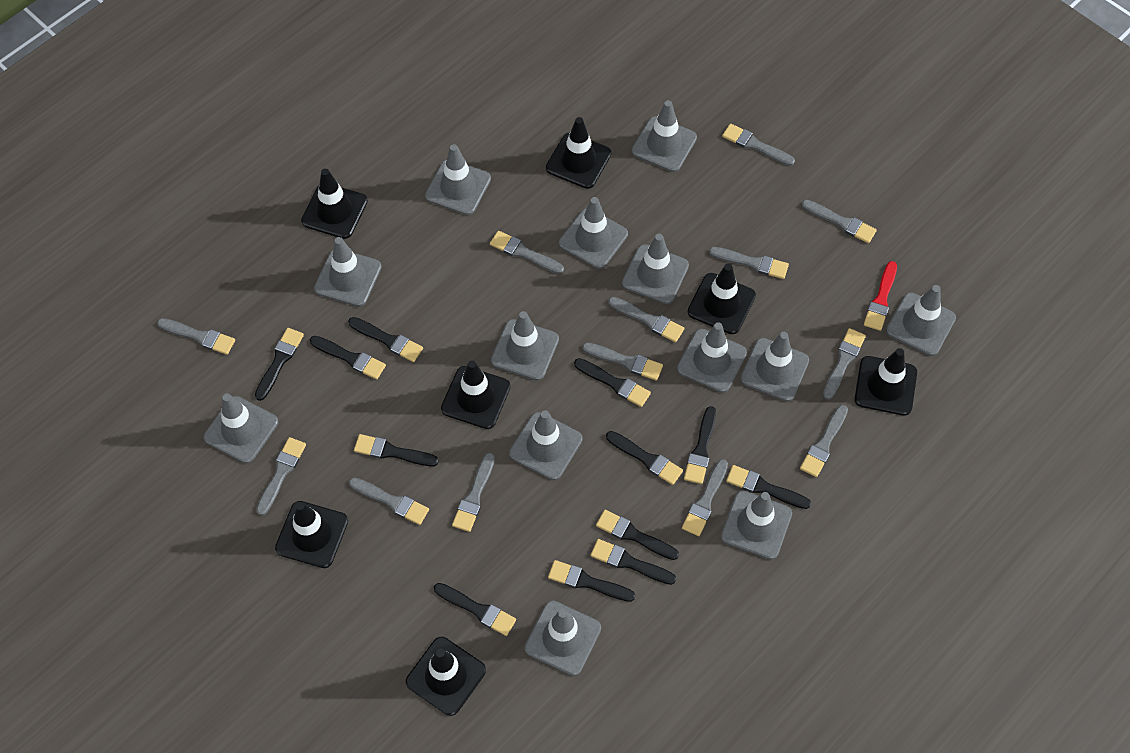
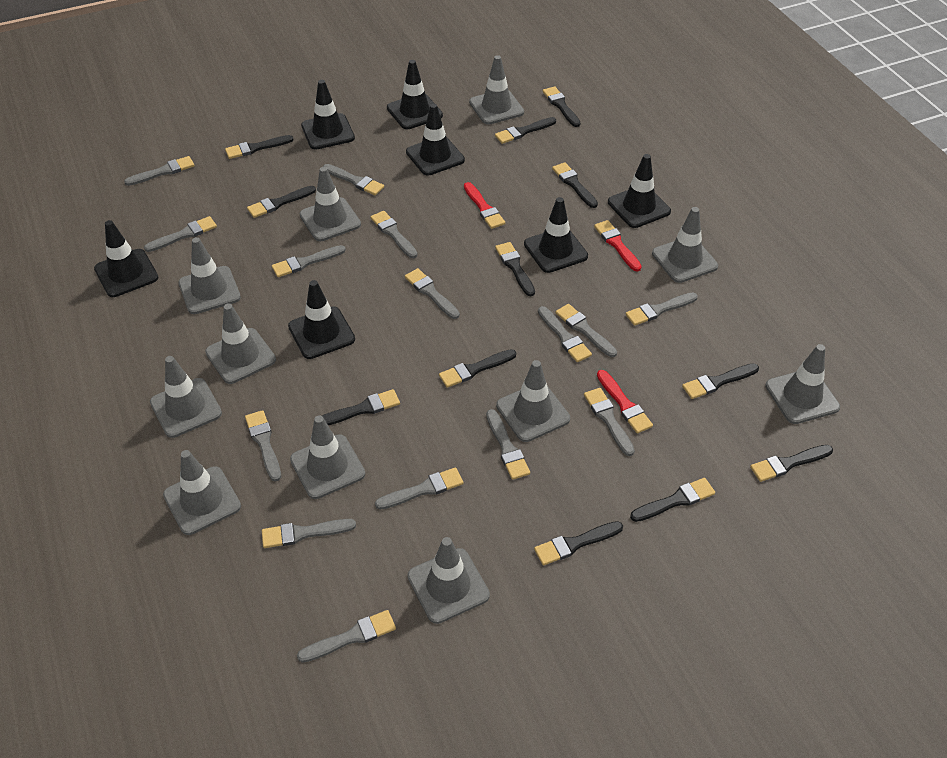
grey brush: 13 -> 15
grey traffic cone: 13 -> 11
red brush: 1 -> 3

